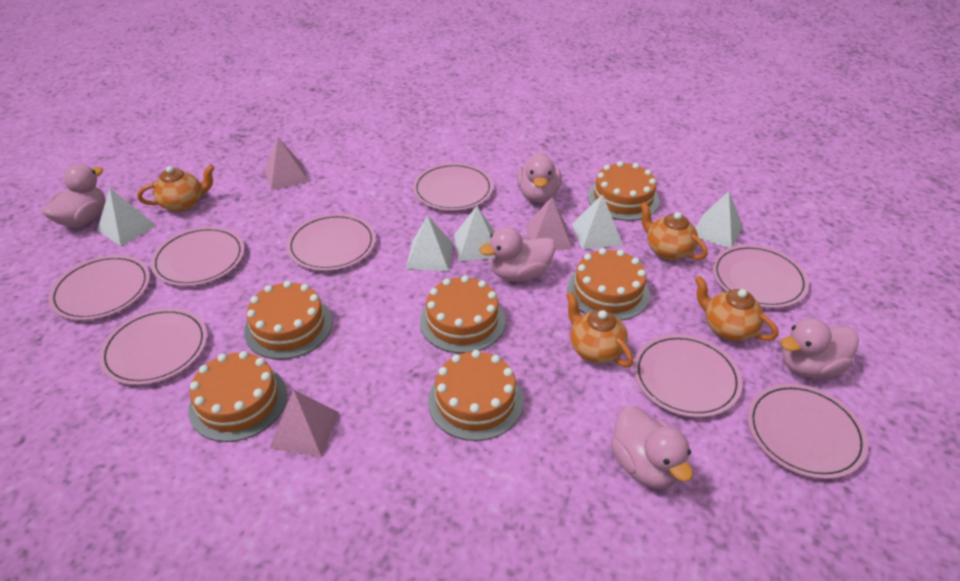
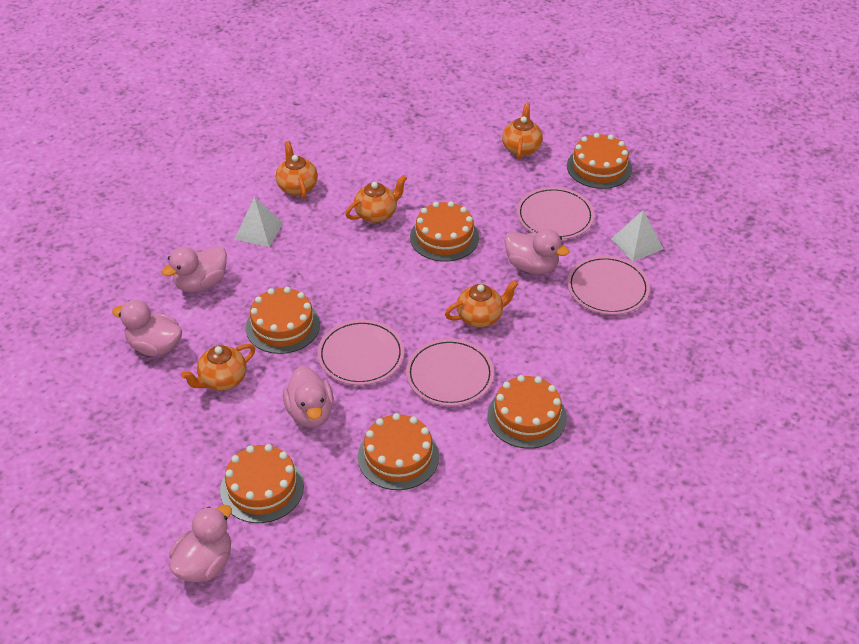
orange teapot: 4 -> 5
pink plate: 8 -> 4
pink pyramid: 3 -> 0
white pyramid: 5 -> 2

